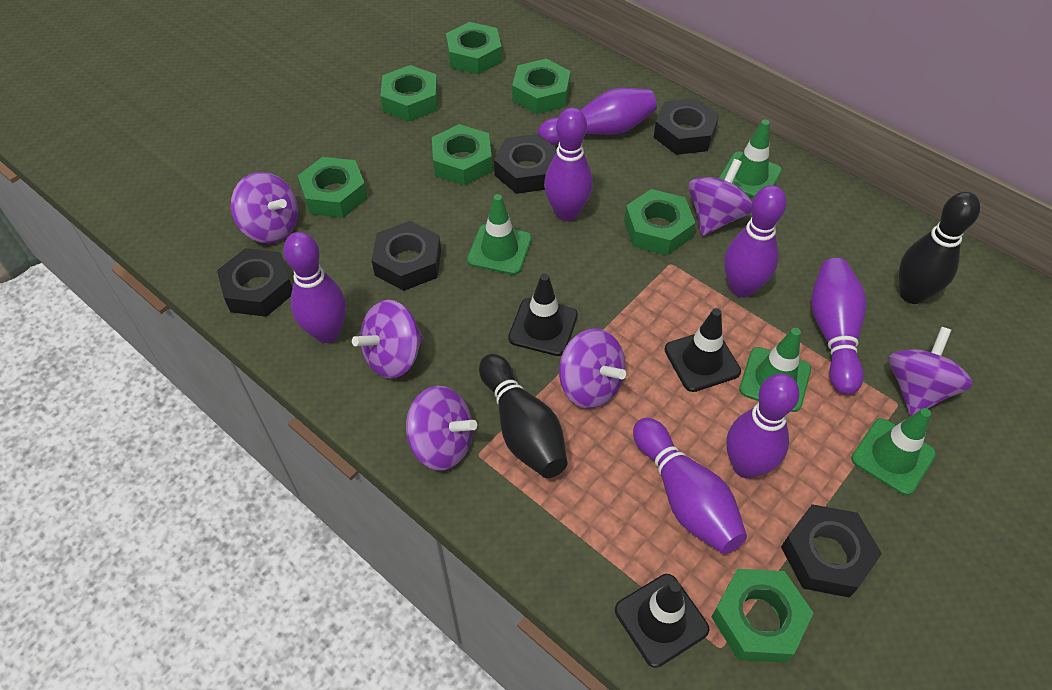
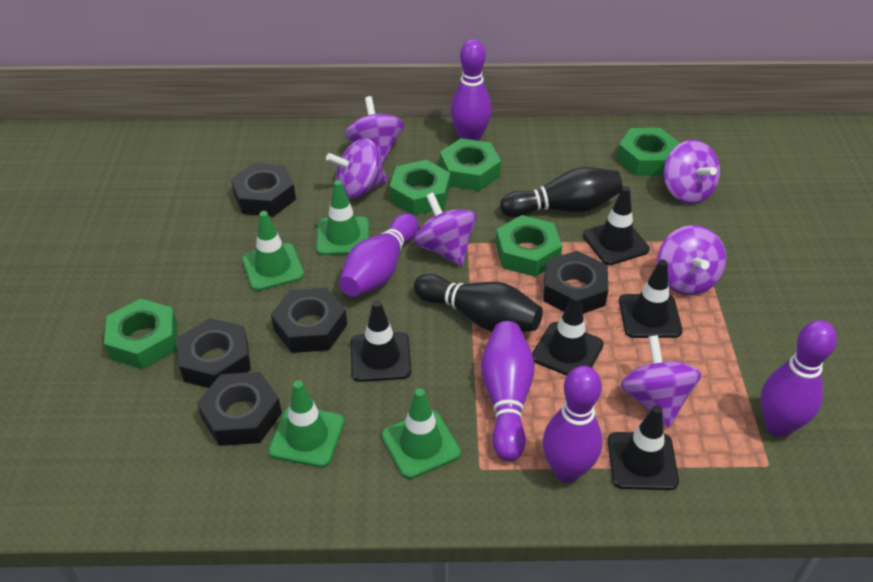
black traffic cone: 3 -> 5
green nut: 7 -> 5
purple bowling pin: 7 -> 5

